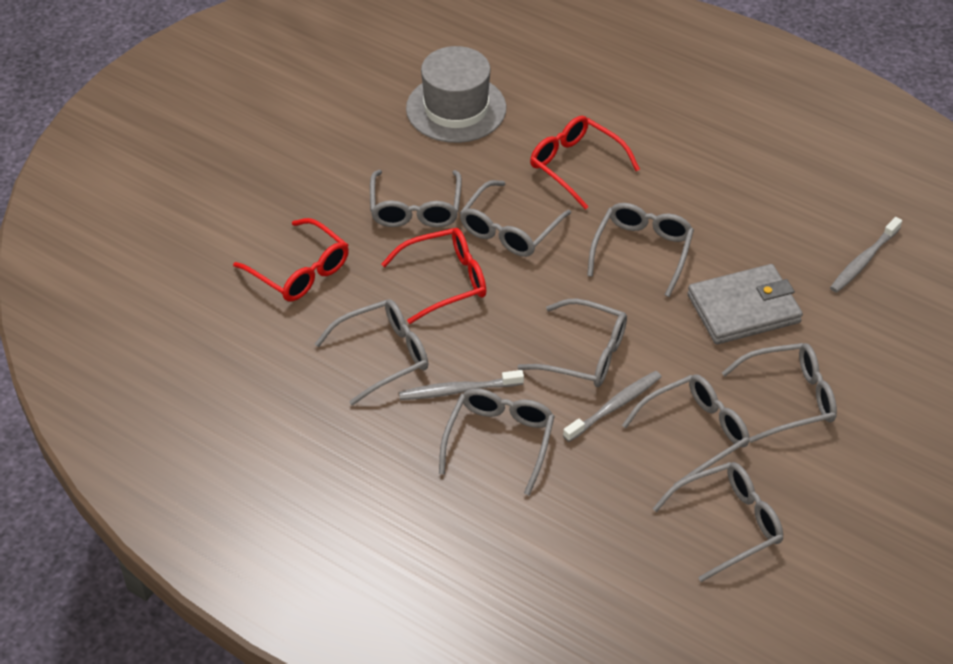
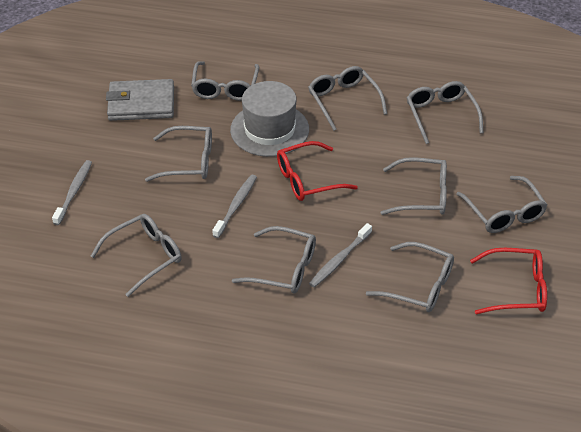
red glasses: 3 -> 2

